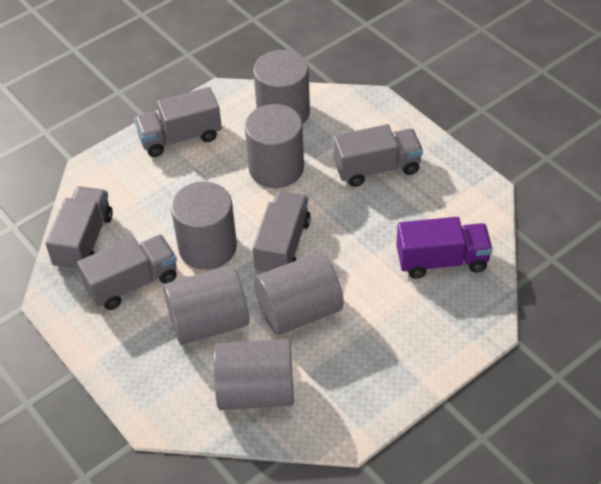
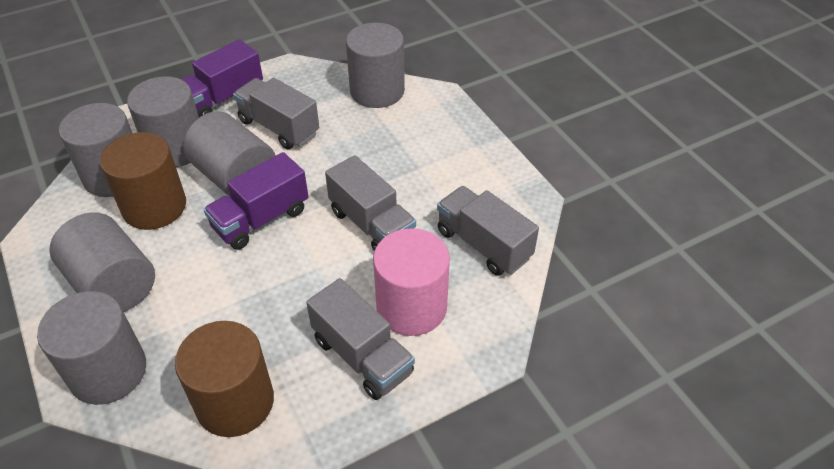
brown cylinder: 0 -> 2
grey truck: 5 -> 4
pink cylinder: 0 -> 1
purple truck: 1 -> 2

